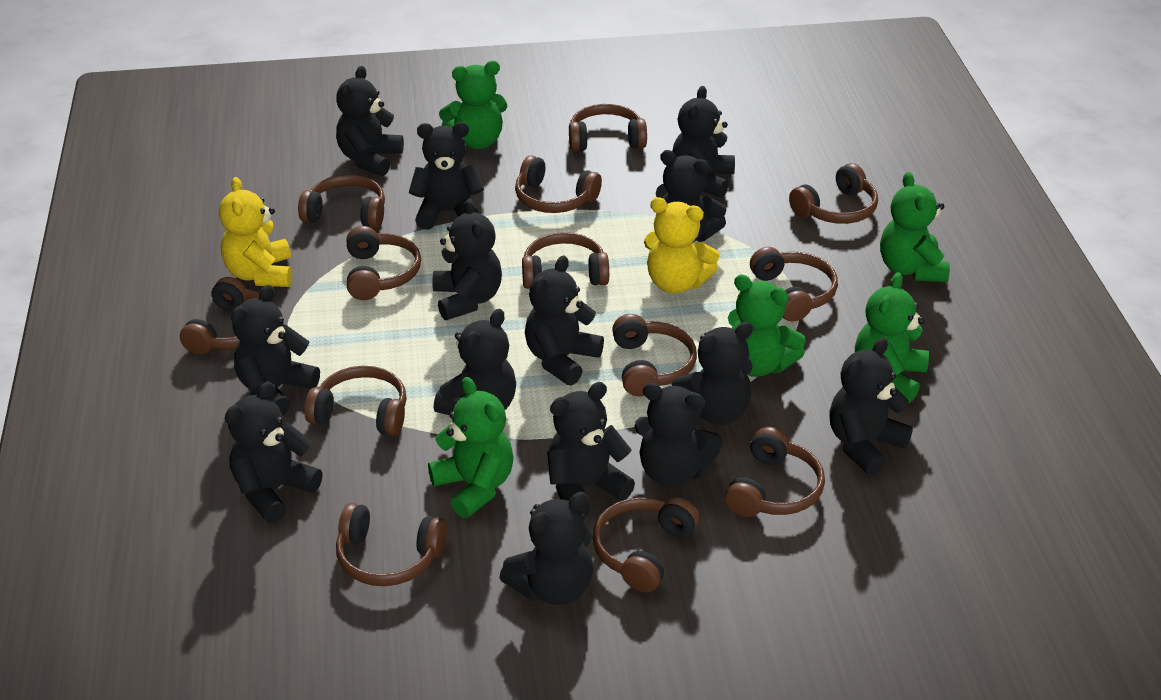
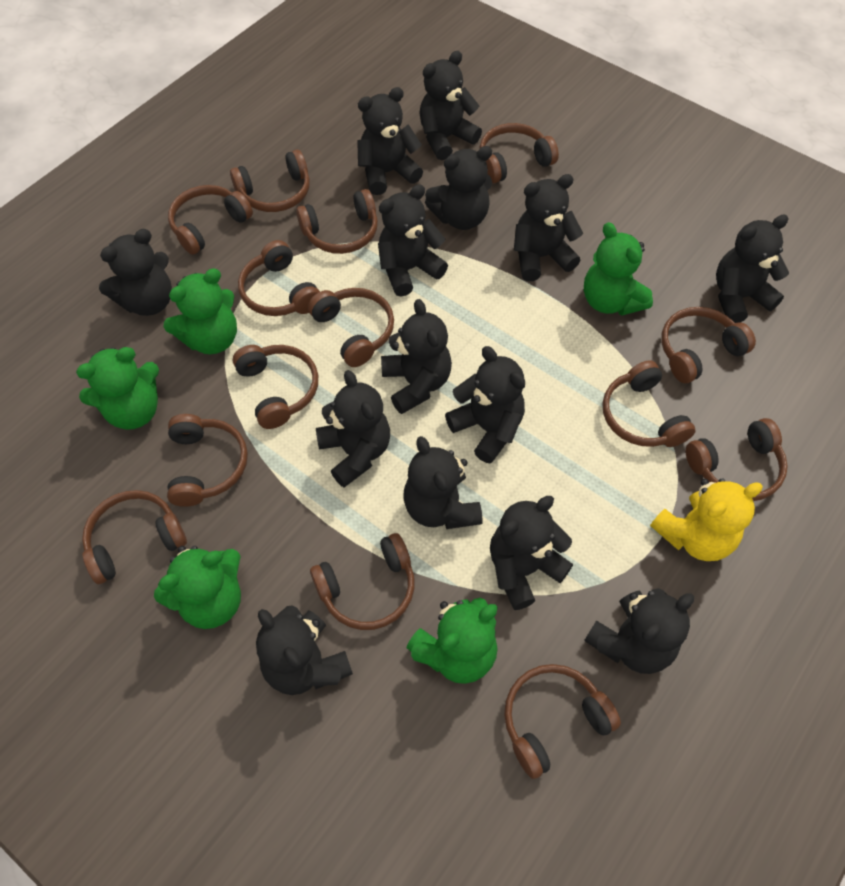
brown headphones: 13 -> 14
yellow teddy bear: 2 -> 1

